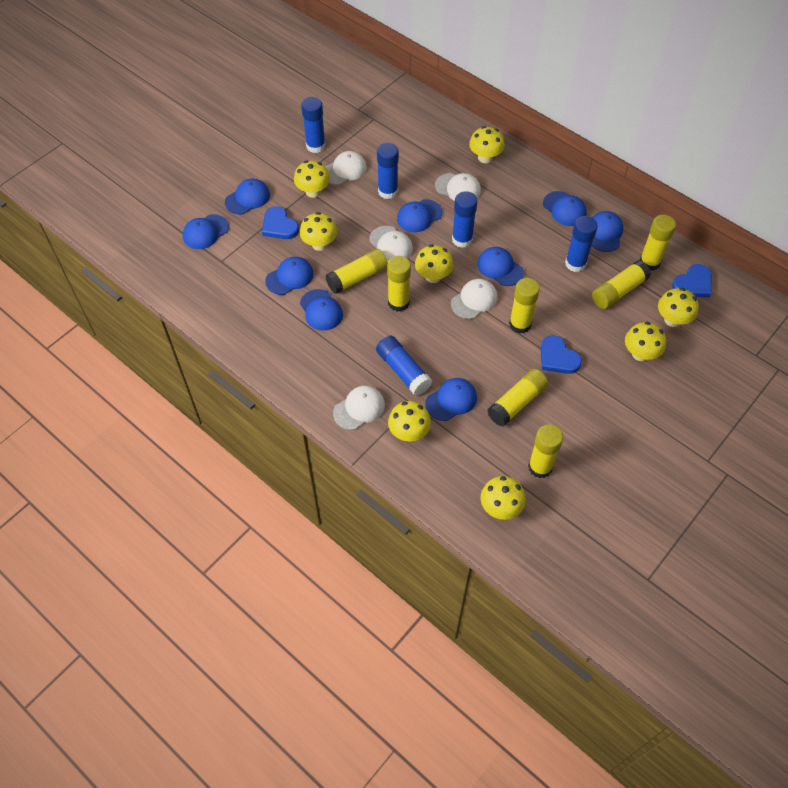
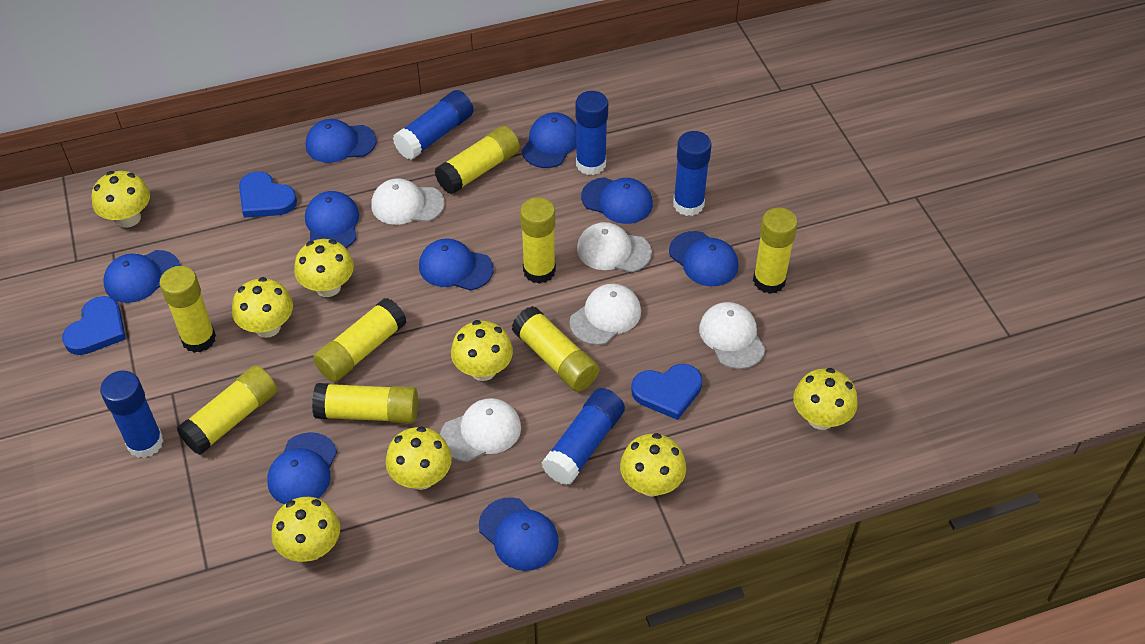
yellow glue stick: 7 -> 8

